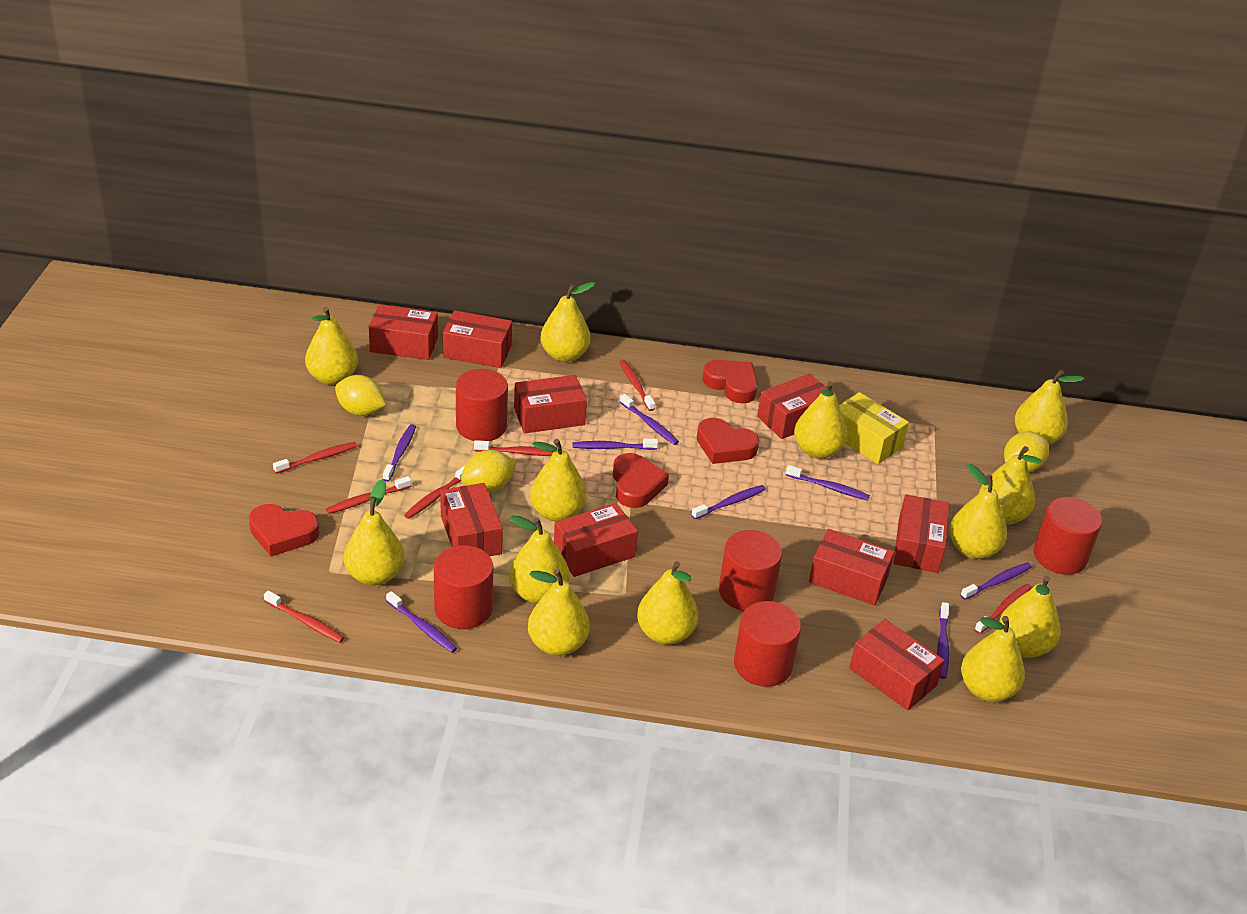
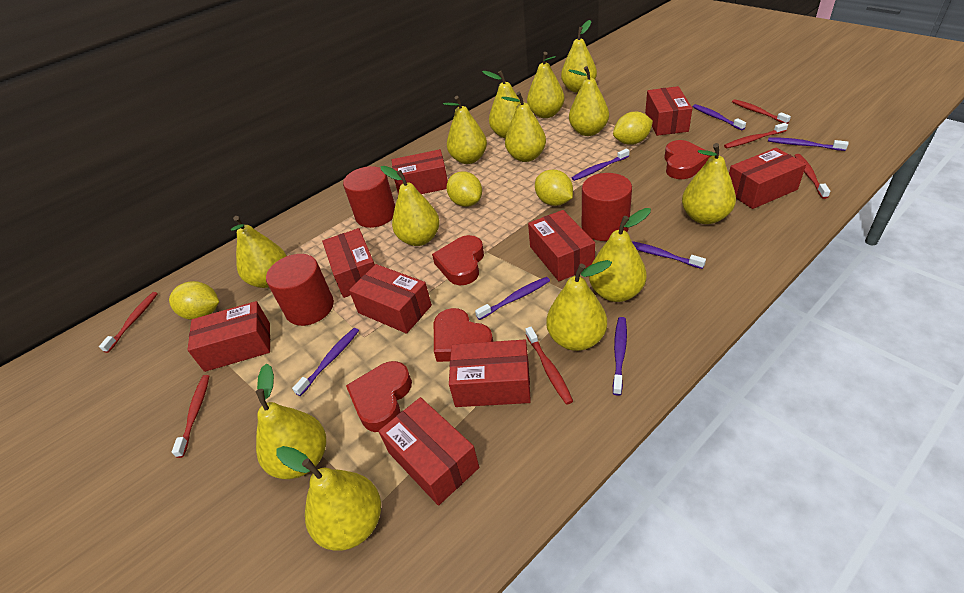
purple toothbrush: 8 -> 7
red cylinder: 5 -> 3
red toothbrush: 7 -> 6
yellow box: 1 -> 0
yellow lemon: 3 -> 4

